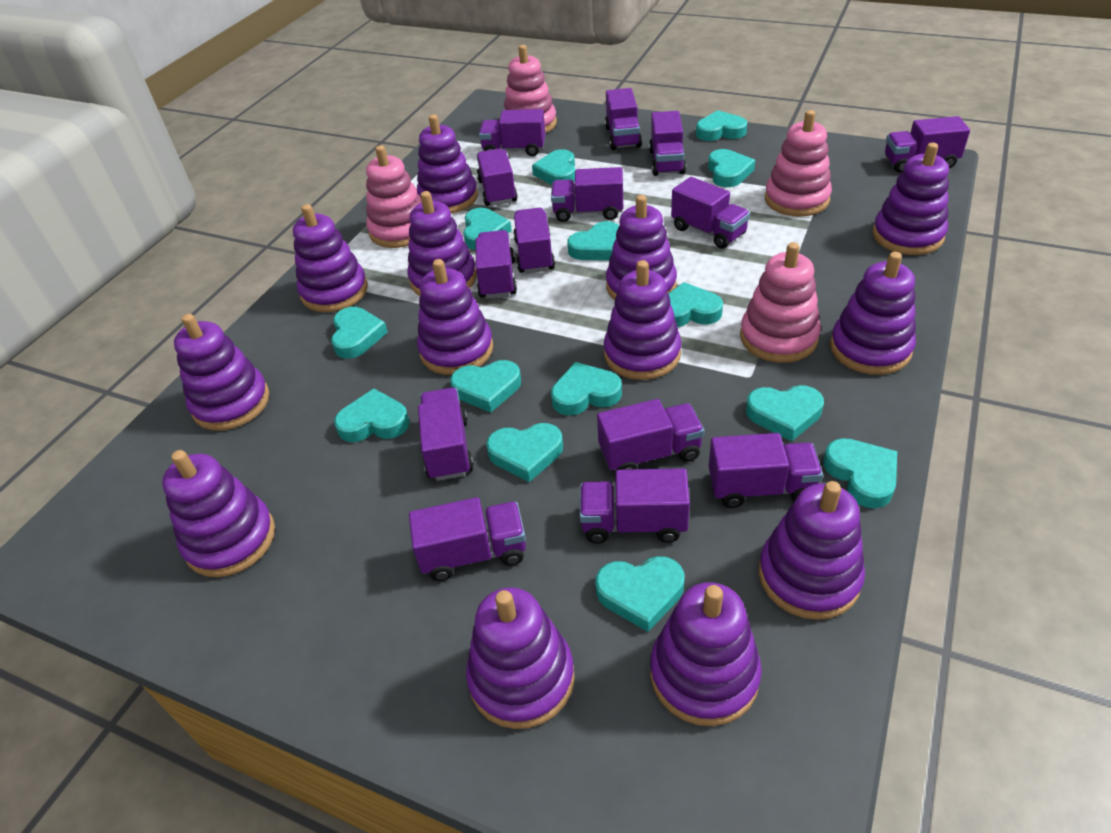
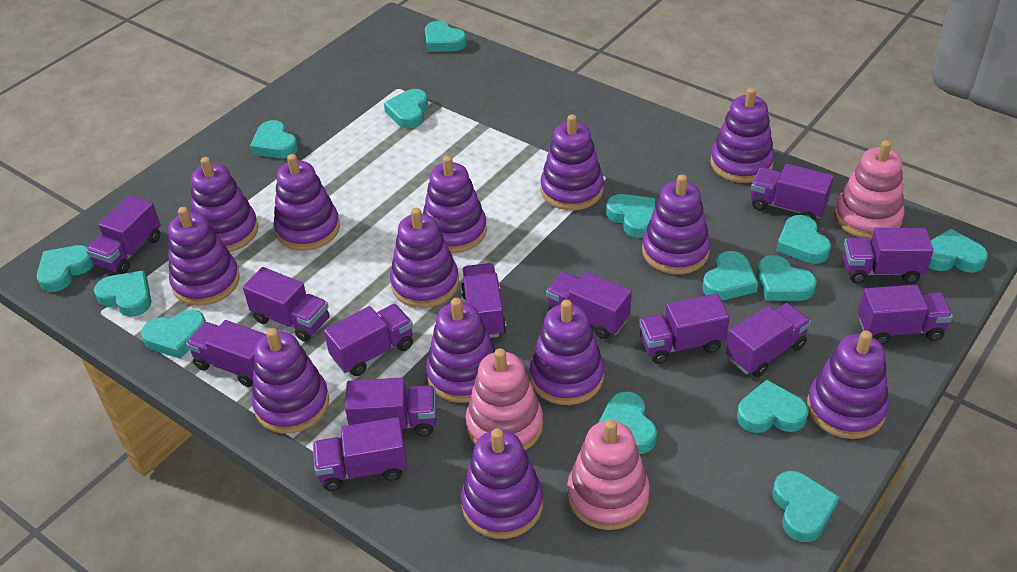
pink stacking toy: 4 -> 3
purple truck: 14 -> 13

